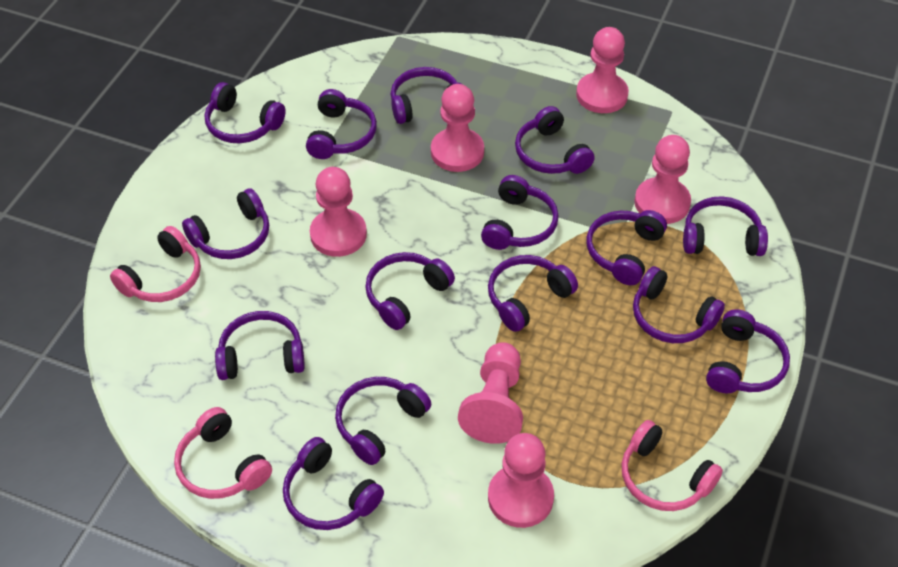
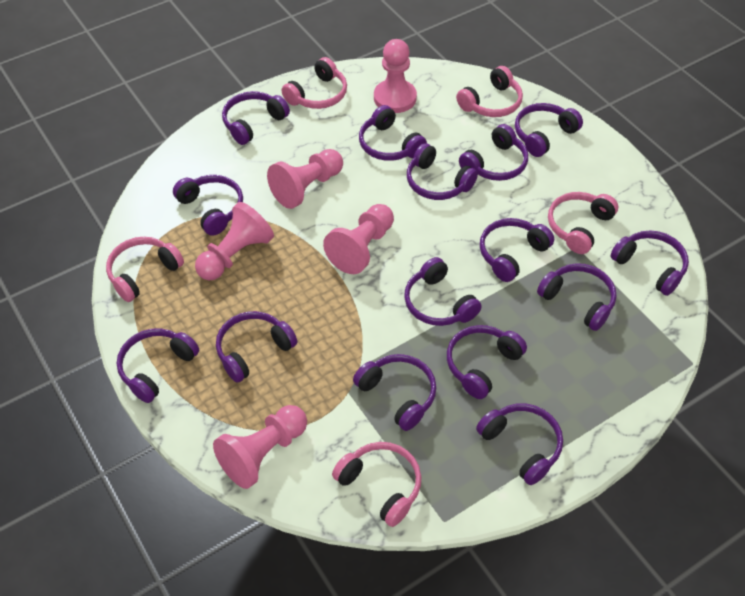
pink headphones: 3 -> 5
pink pawn: 6 -> 5

